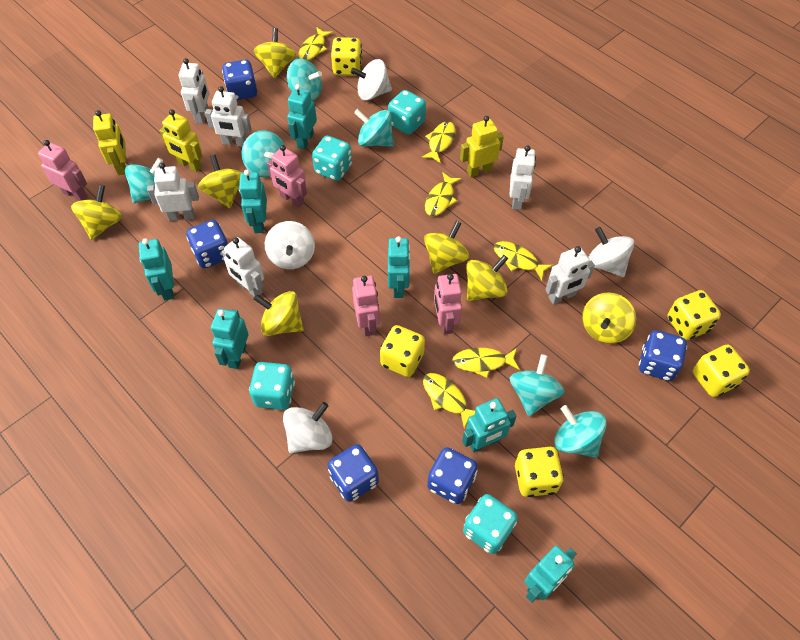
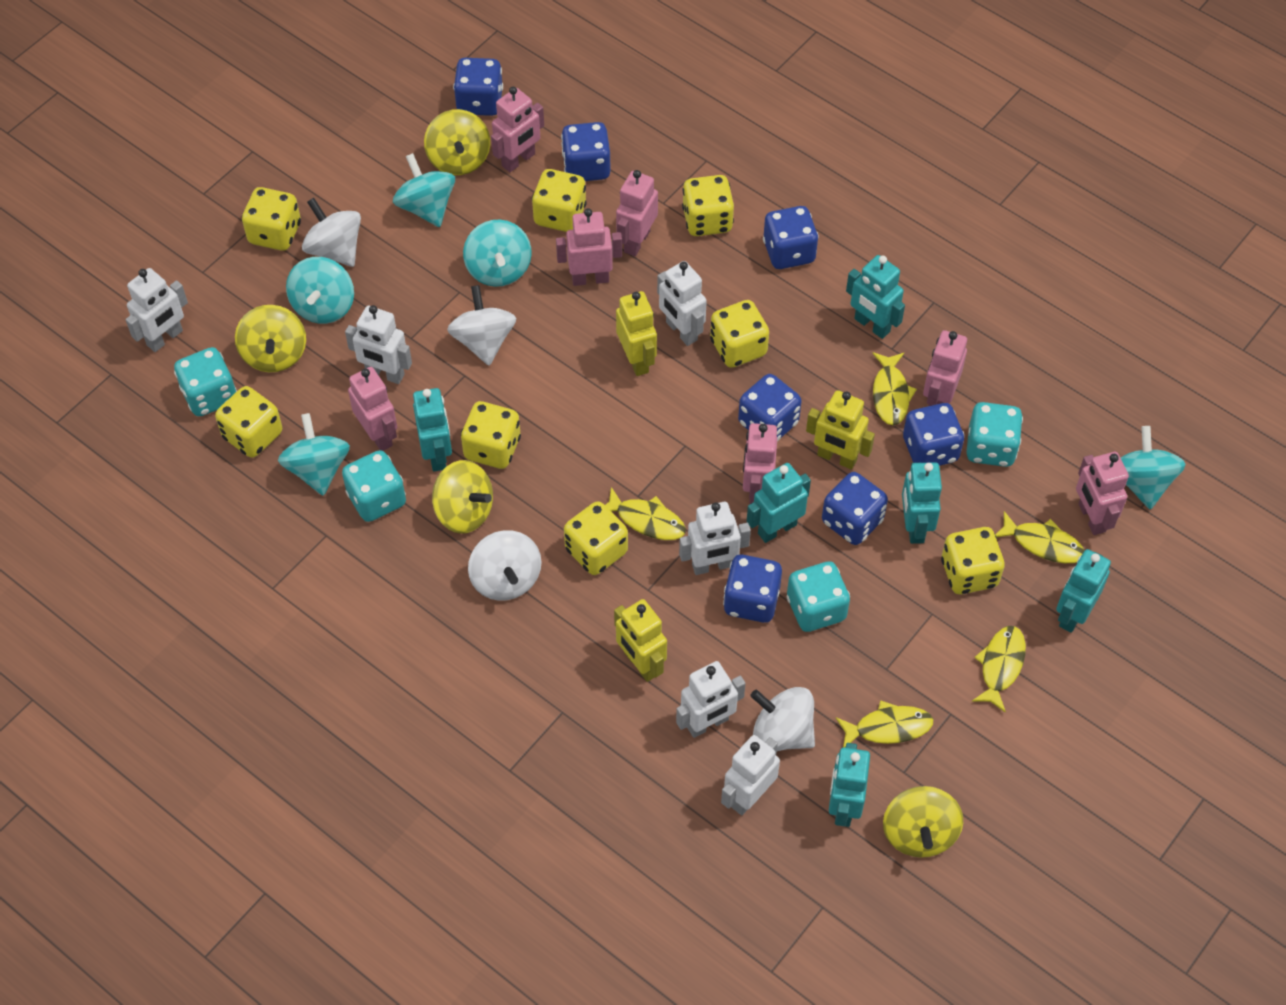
blue dice: 5 -> 7
pink robot: 4 -> 7
turquoise robot: 7 -> 6
turquoise spinning top: 6 -> 5
yellow dice: 5 -> 8
yellow fish: 6 -> 5
yellow spinning top: 7 -> 4

